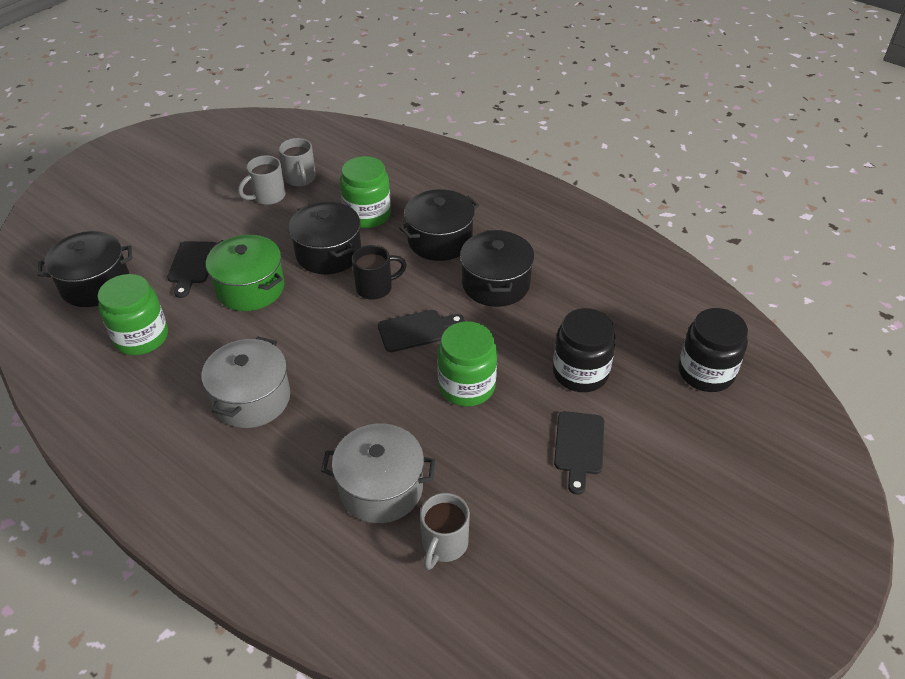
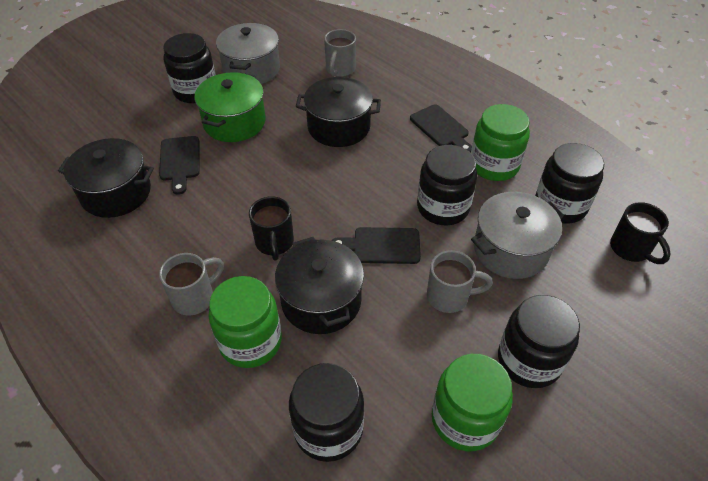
black jar: 2 -> 5
black mug: 1 -> 2
black pot: 4 -> 3

